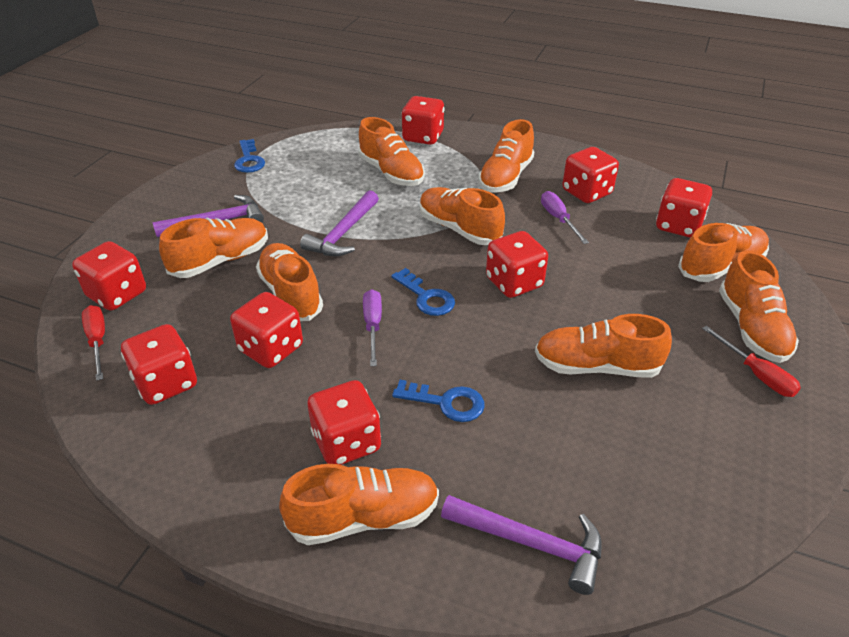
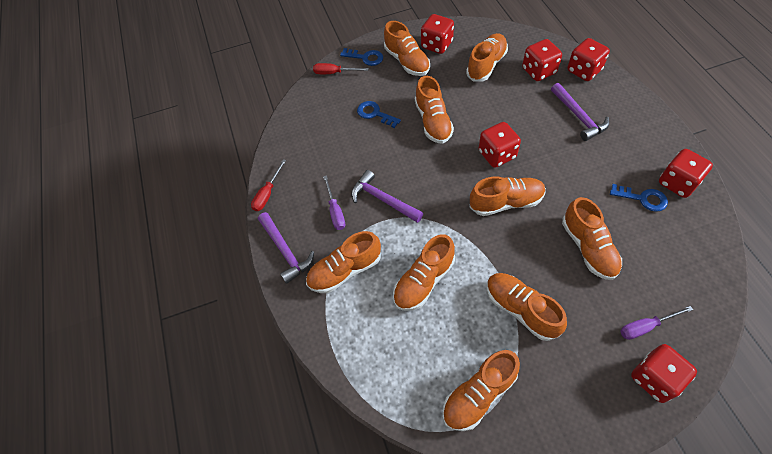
red dice: 8 -> 6

